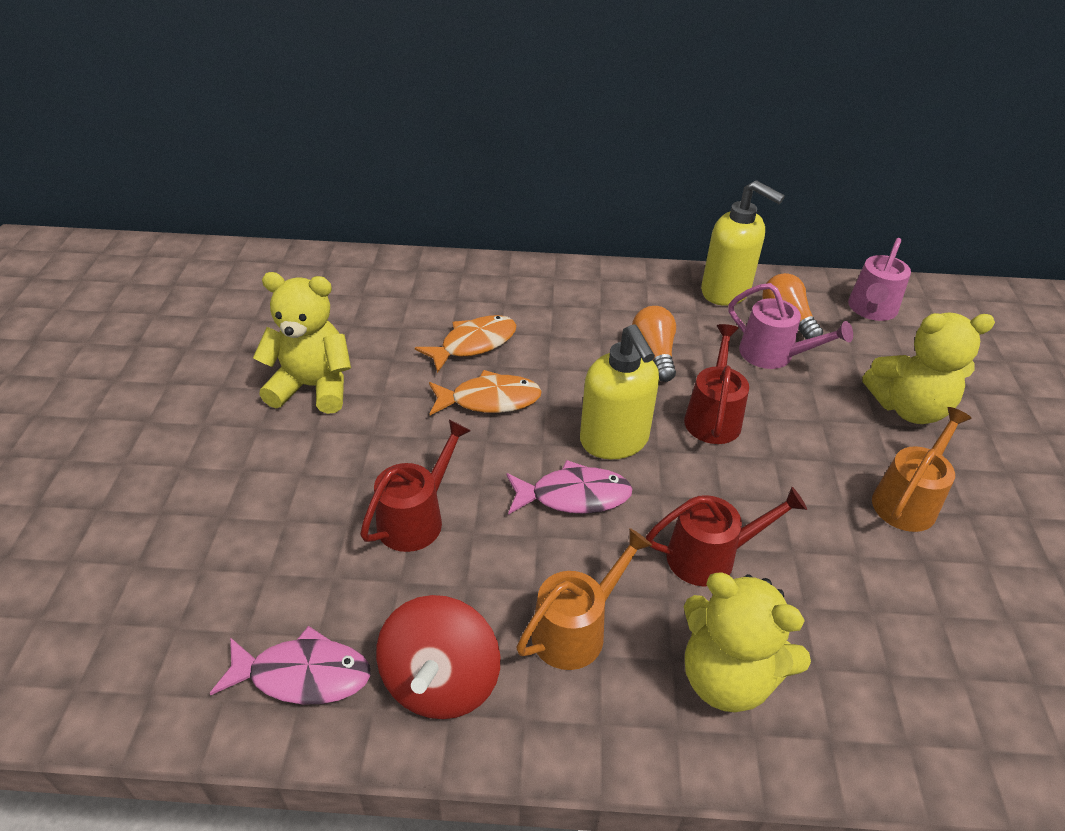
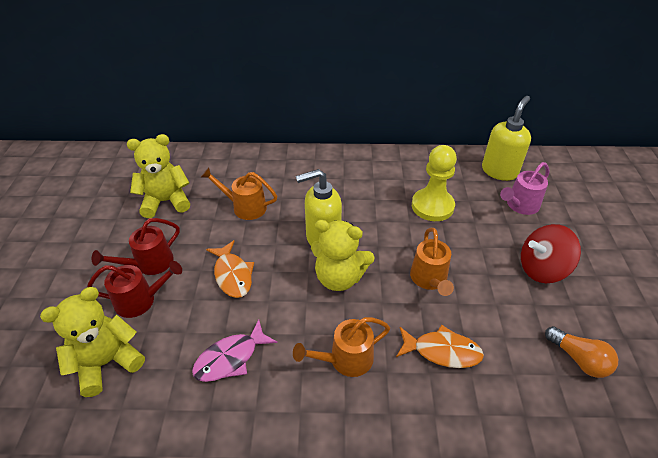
orange light bulb: 2 -> 1
orange watering can: 2 -> 3
pink fish: 2 -> 1
pink watering can: 2 -> 1
red watering can: 3 -> 2
yellow pawn: 0 -> 1

